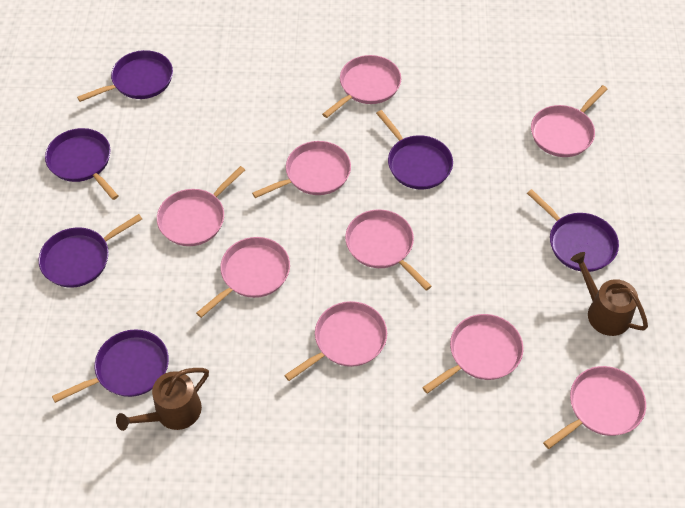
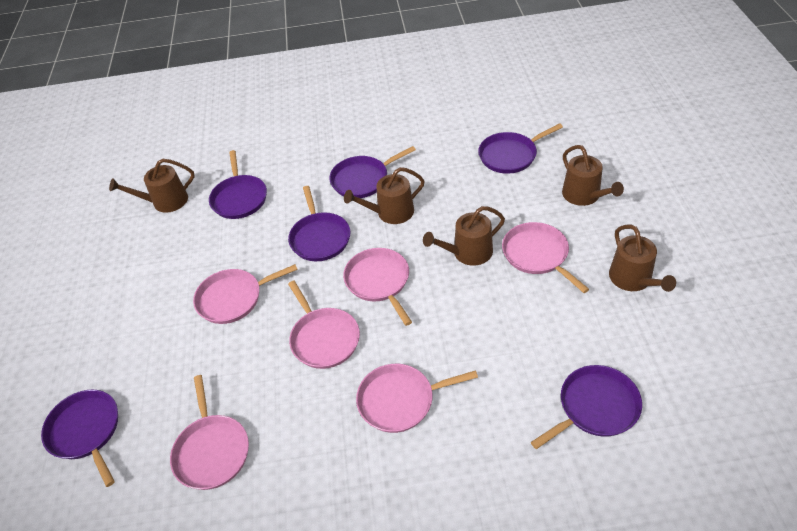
brown watering can: 2 -> 5
pink pan: 9 -> 6

